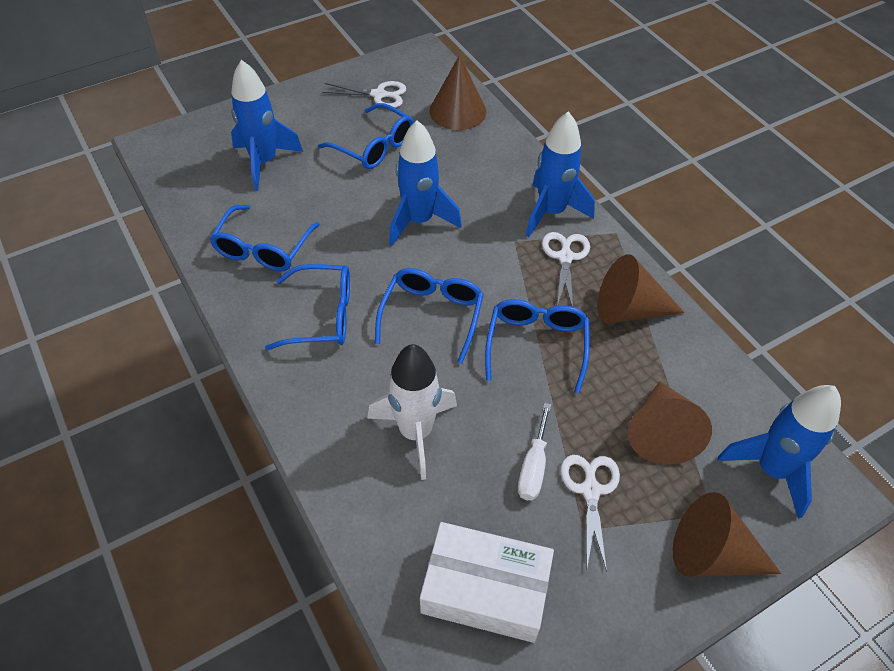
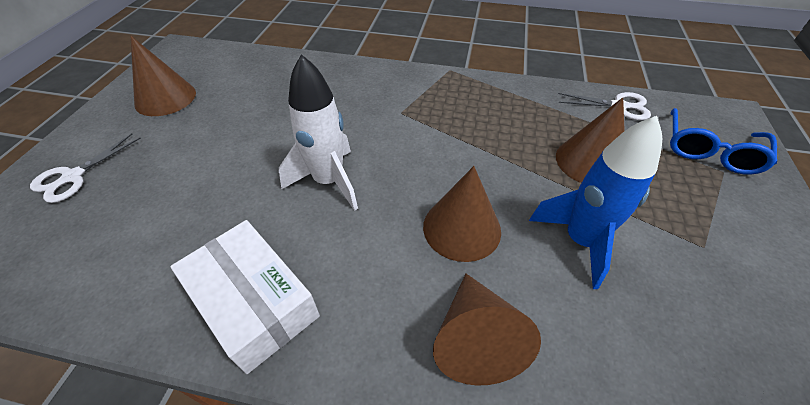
blue glasses: 5 -> 1
blue rocket: 4 -> 1
white scissors: 3 -> 2
white screwdriver: 1 -> 0

